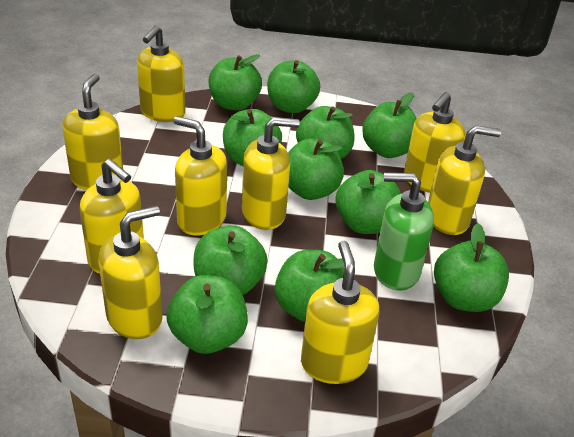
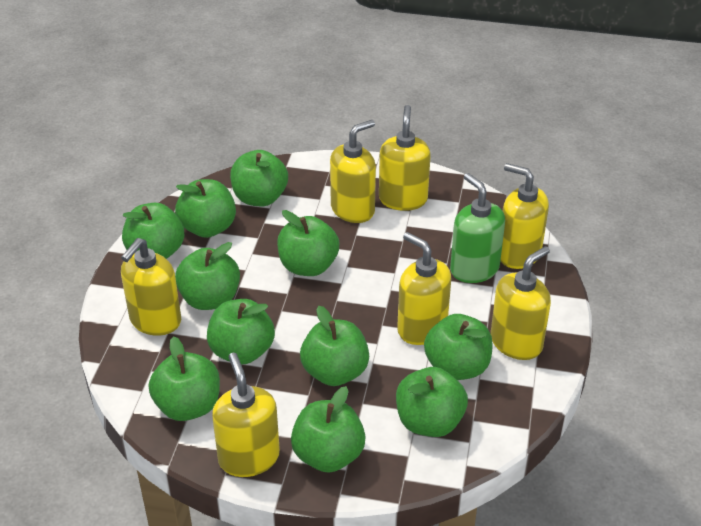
yellow soap dispenser: 9 -> 7

